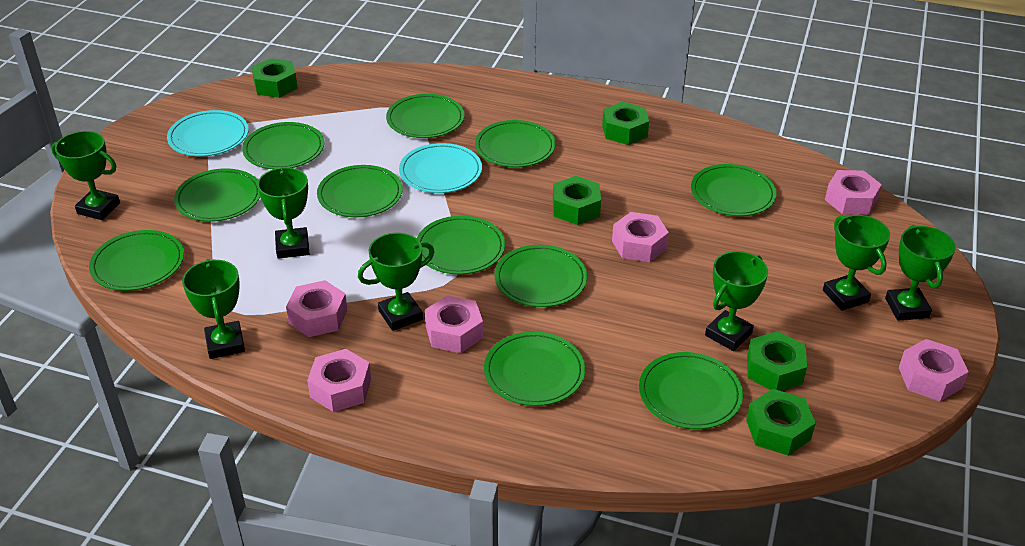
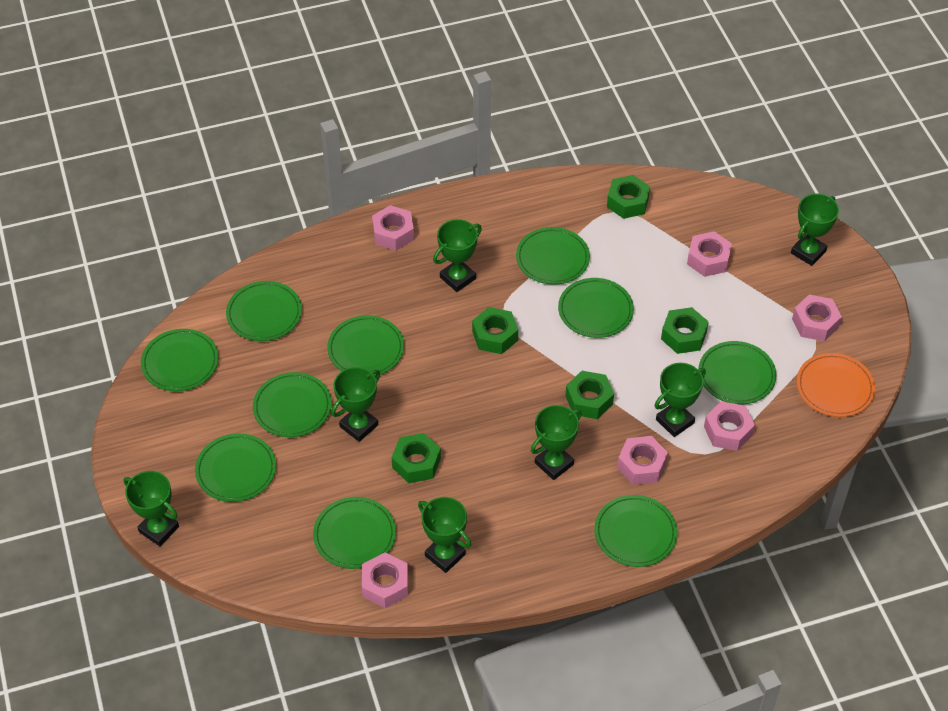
green plate: 11 -> 10
orange plate: 0 -> 1
turquoise plate: 2 -> 0

